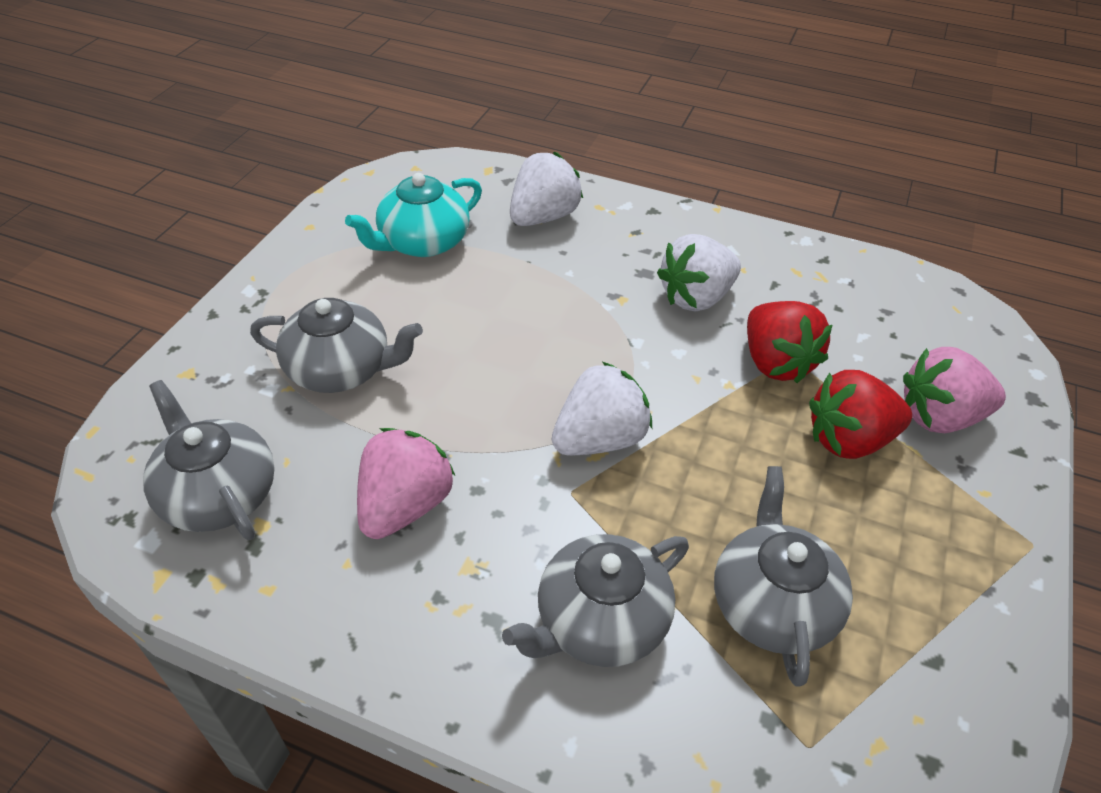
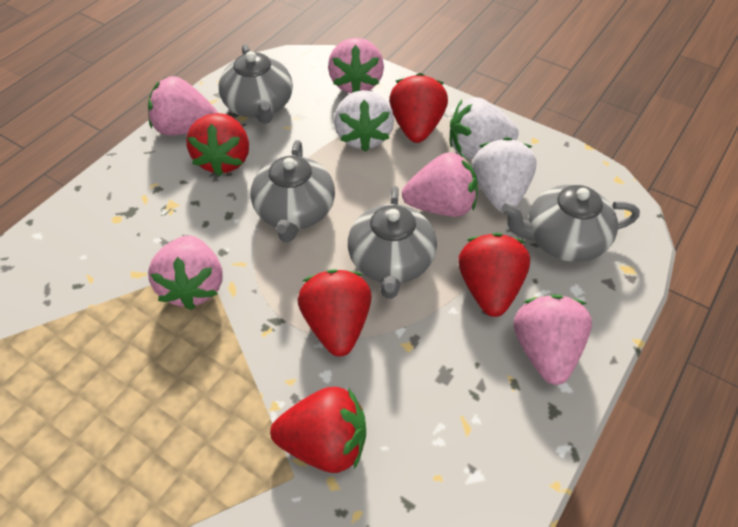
pink strawberry: 2 -> 5
red strawberry: 2 -> 5
turquoise teapot: 1 -> 0

